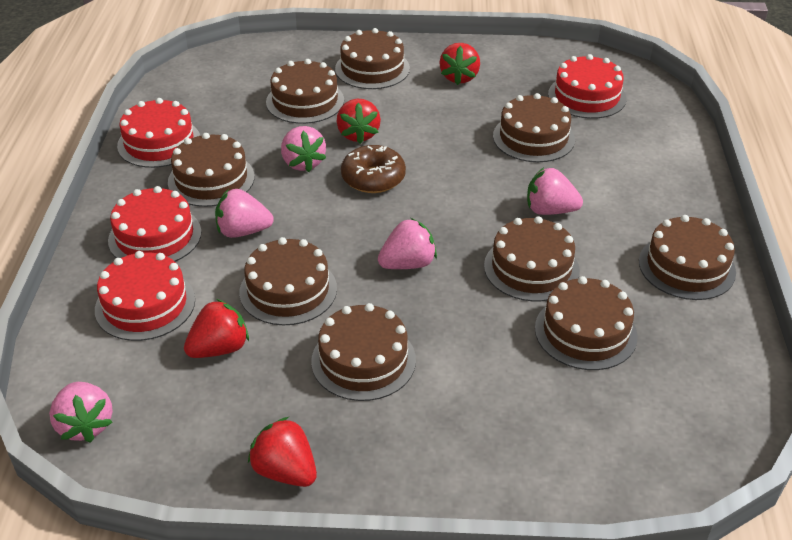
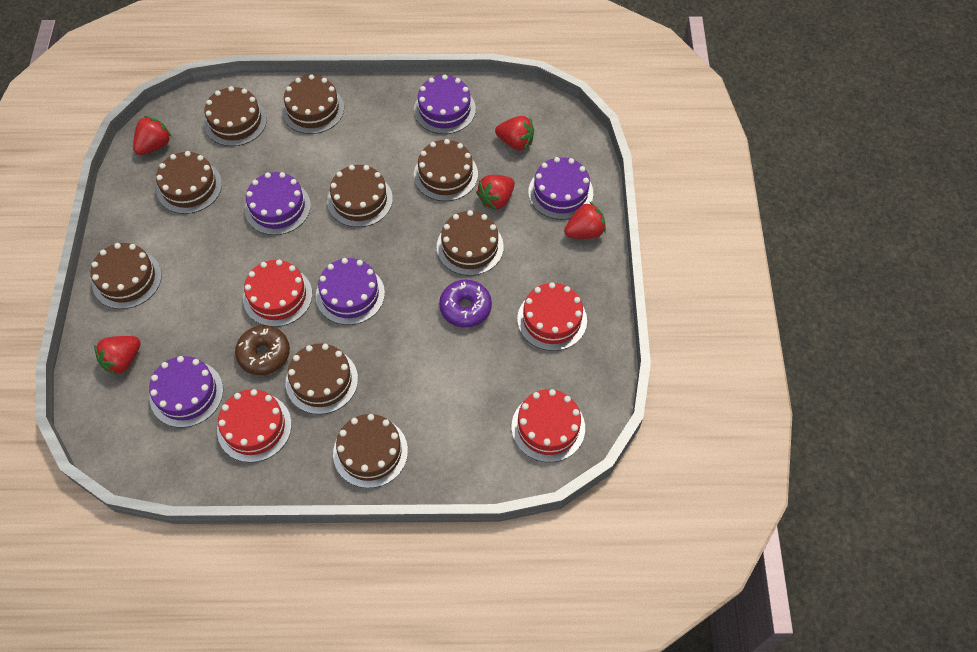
pink strawberry: 5 -> 0
purple cake: 0 -> 5
purple donut: 0 -> 1
red strawberry: 4 -> 5

